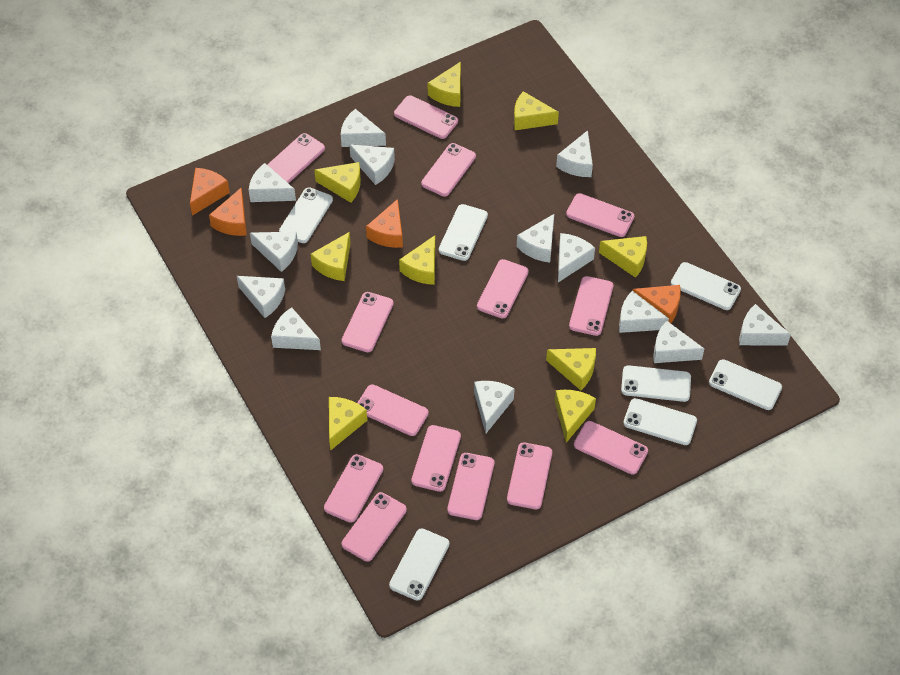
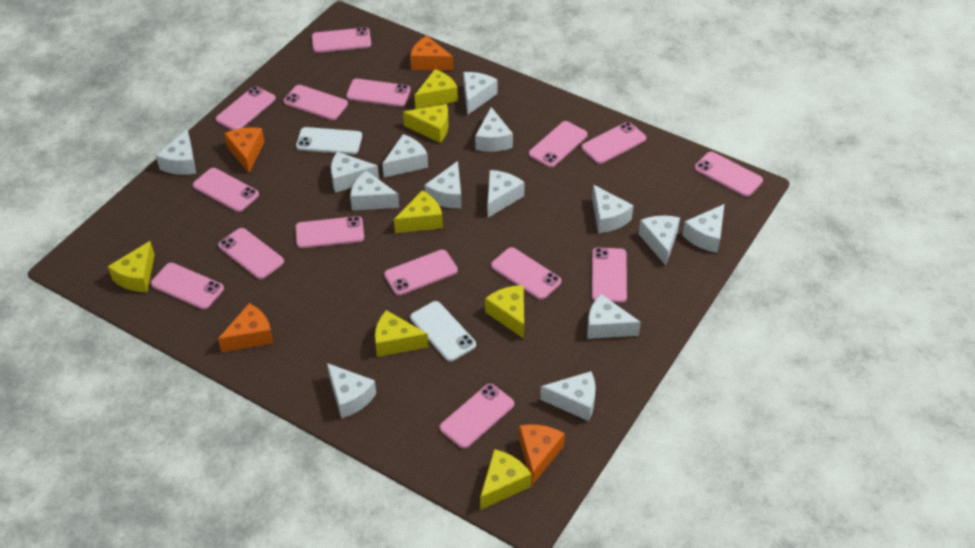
pink phone: 14 -> 15
white cheese: 13 -> 14
white phone: 7 -> 2
yellow cheese: 9 -> 7

